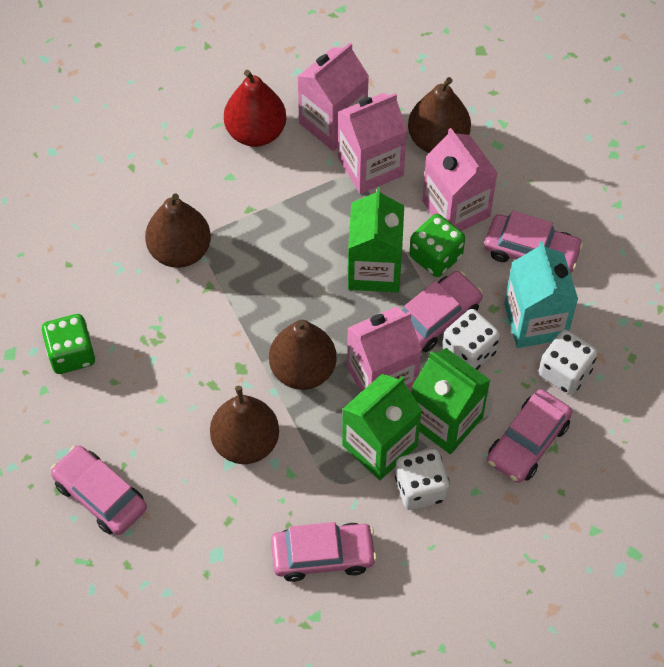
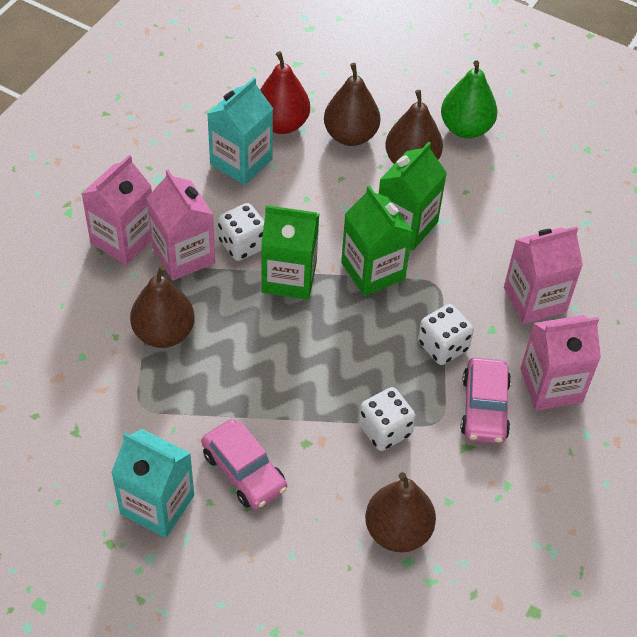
green dice: 2 -> 0
green pear: 0 -> 1
pink car: 5 -> 2
turquoise carton: 1 -> 2

